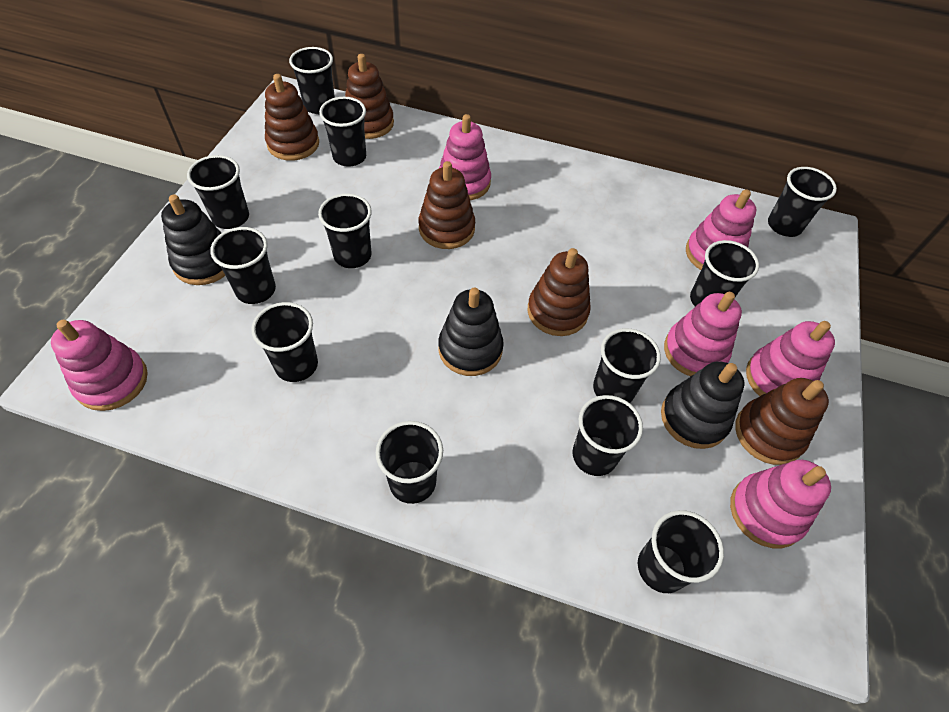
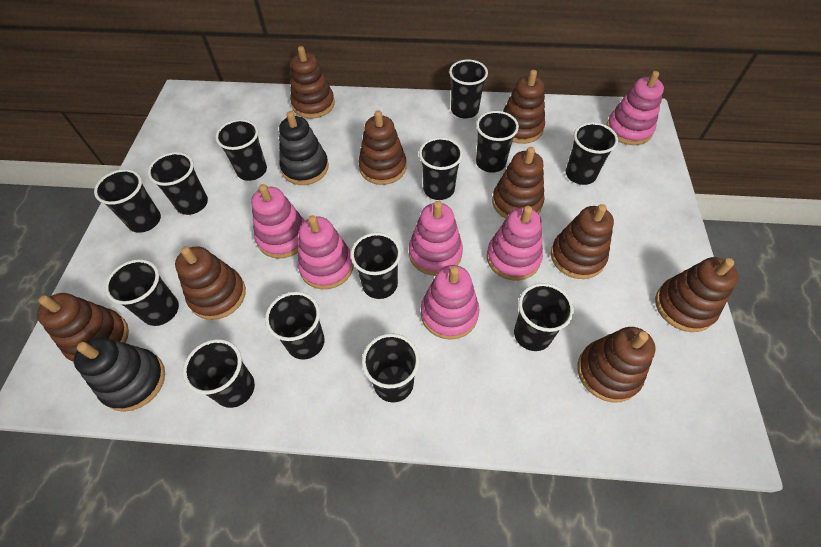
black cup: 12 -> 13
black stacking toy: 3 -> 2
brown stacking toy: 5 -> 9

